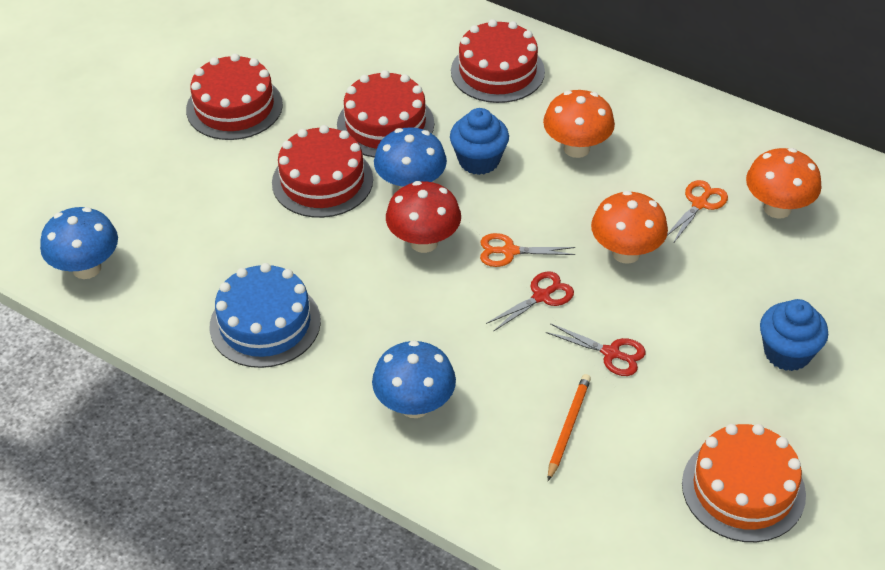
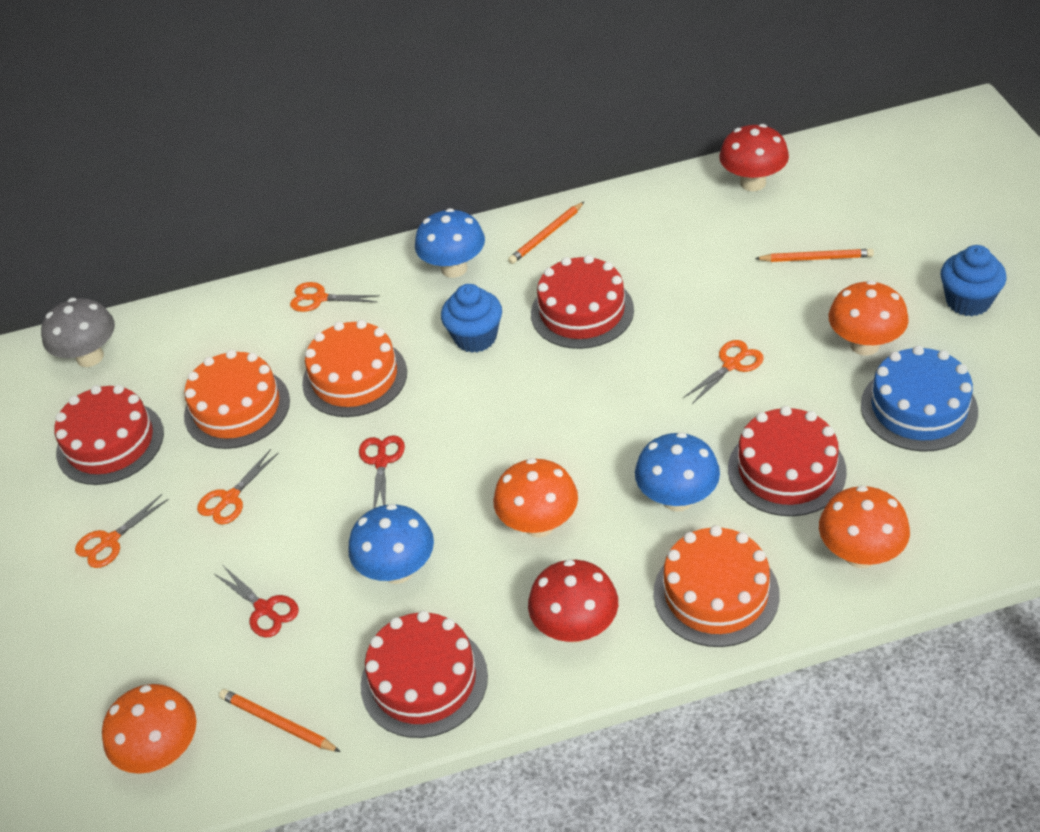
grey mushroom: 0 -> 1
orange cake: 1 -> 3
orange mushroom: 3 -> 4
orange pencil: 1 -> 3
orange scissors: 2 -> 4
red mushroom: 1 -> 2

